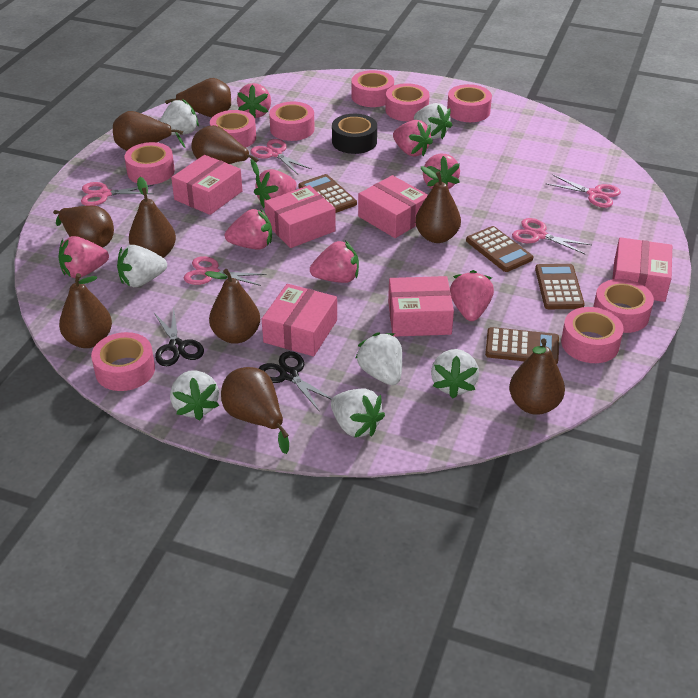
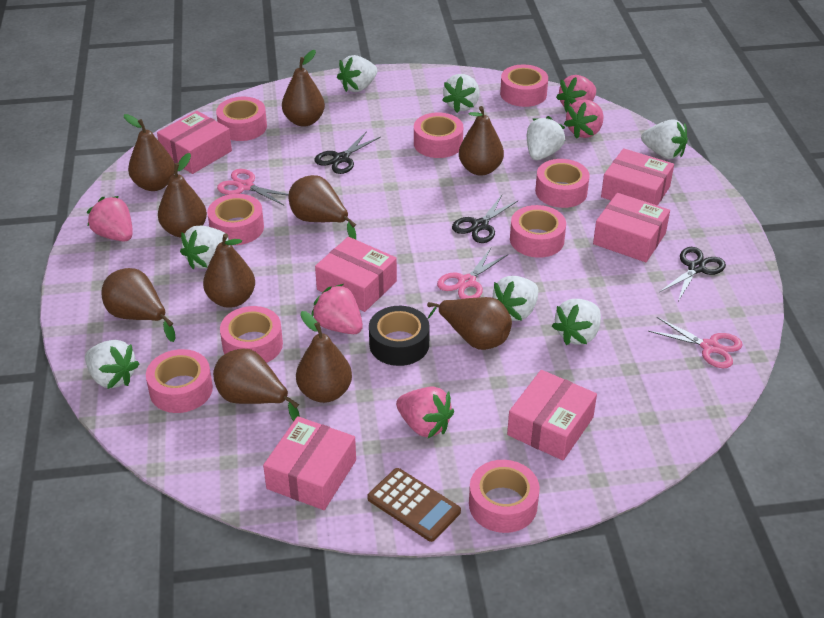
black scissors: 2 -> 3
brown calculator: 4 -> 1
pink scissors: 5 -> 3
pink strawberry: 8 -> 5
white strawberry: 7 -> 8

